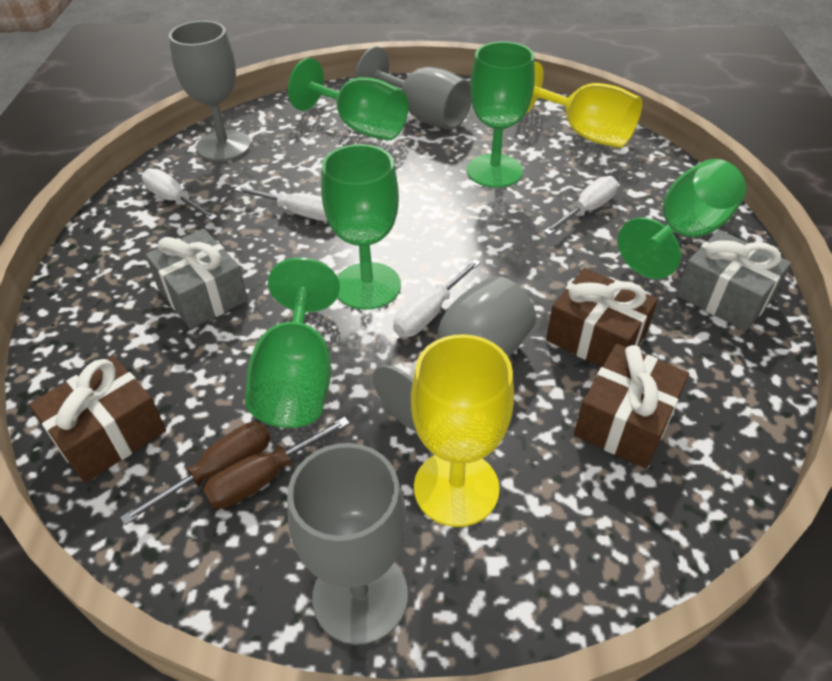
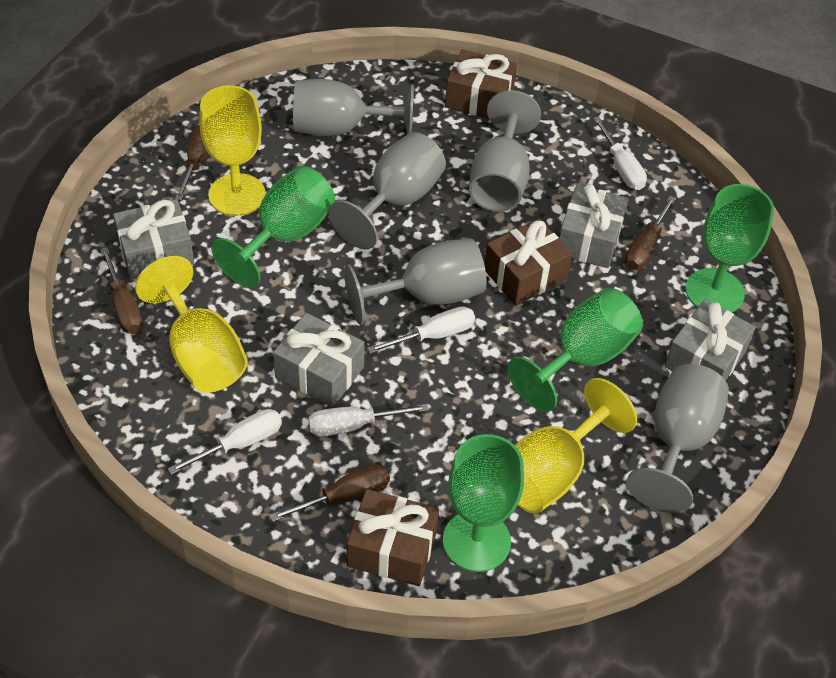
brown screwdriver: 2 -> 4
green goblet: 5 -> 4
grey gift: 2 -> 4
grey goblet: 4 -> 5
yellow goblet: 2 -> 3

